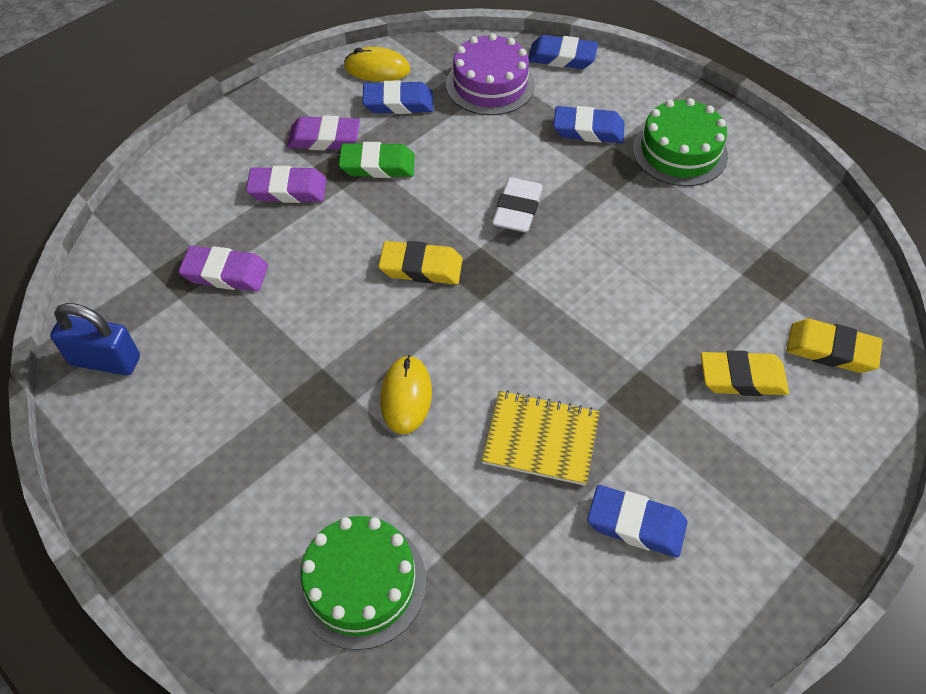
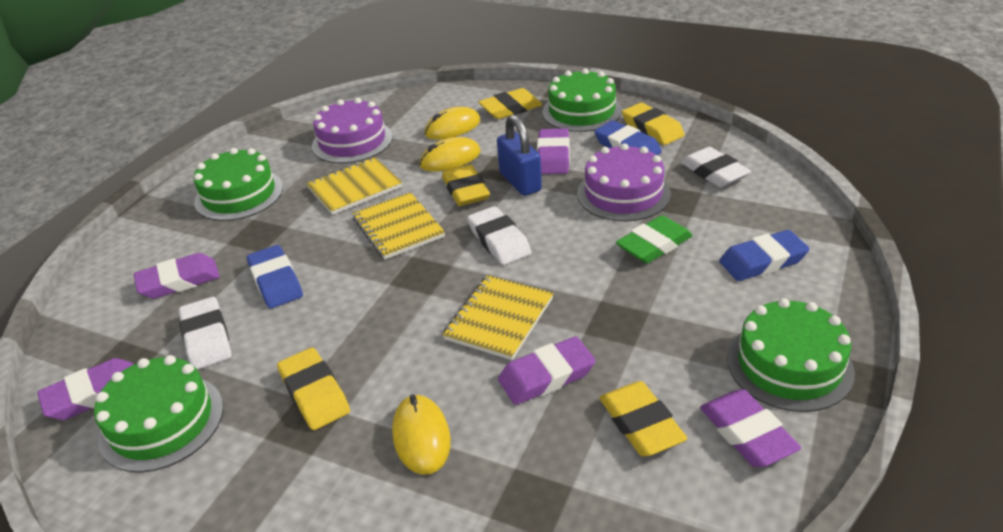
blue eraser: 4 -> 3
green cake: 2 -> 4
purple cake: 1 -> 2
purple eraser: 3 -> 5
white eraser: 1 -> 3
yellow eraser: 3 -> 5
yellow mouse: 2 -> 3
yellow notebook: 1 -> 3

